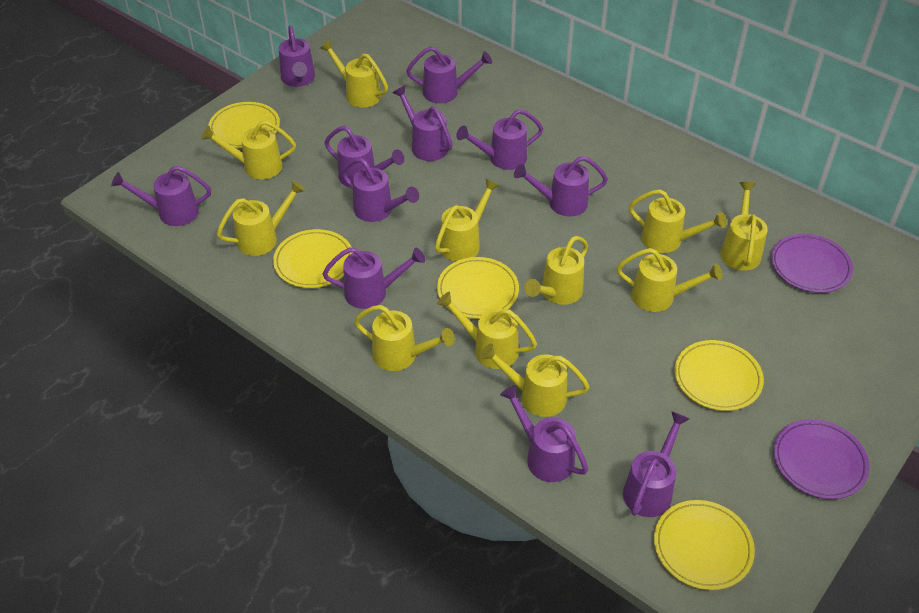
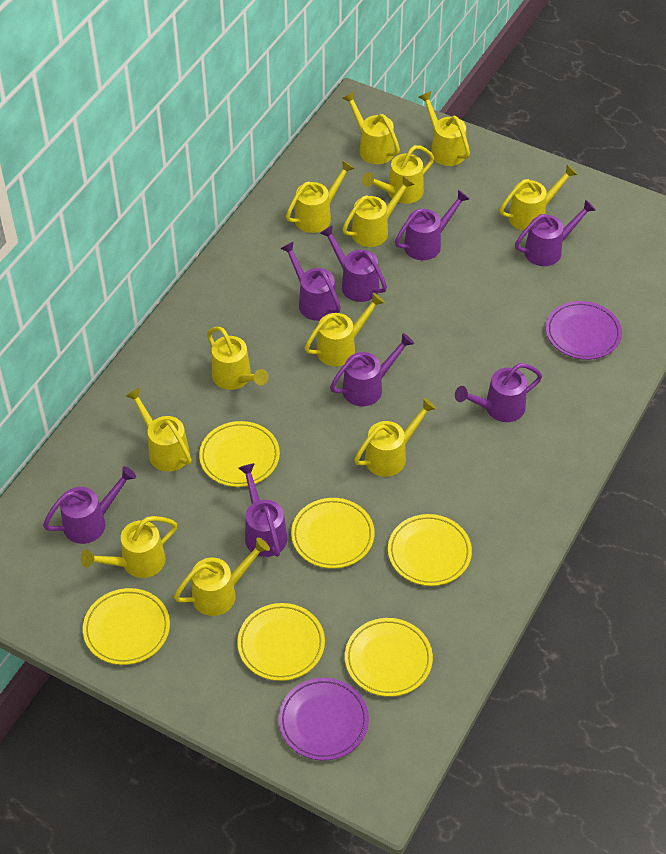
purple watering can: 11 -> 8
yellow plate: 5 -> 6
yellow watering can: 11 -> 12

